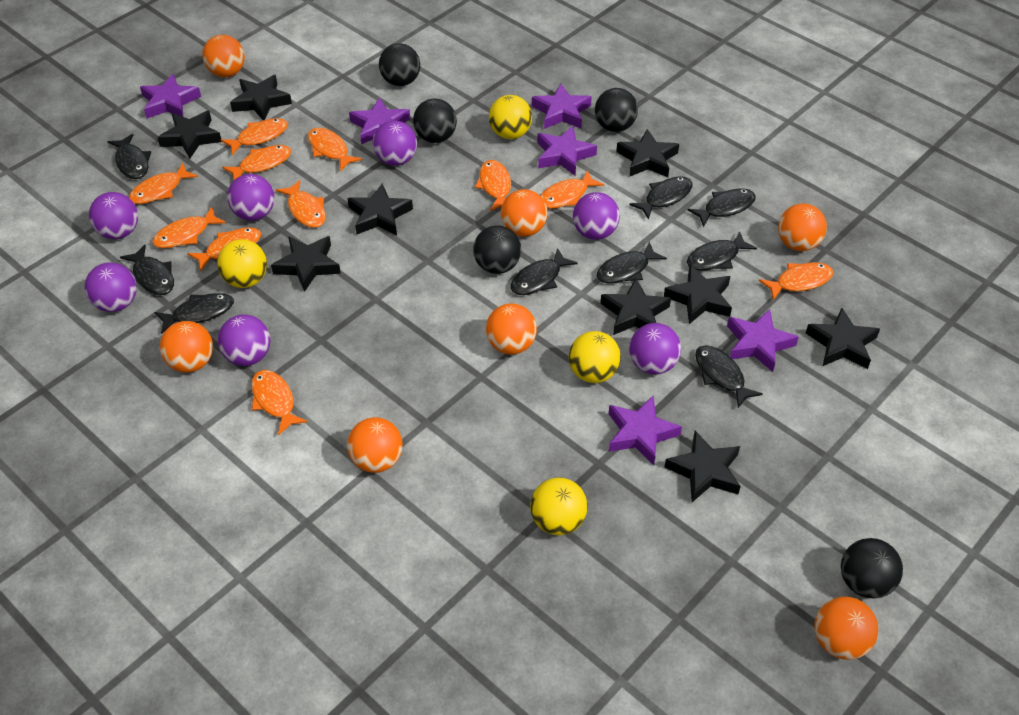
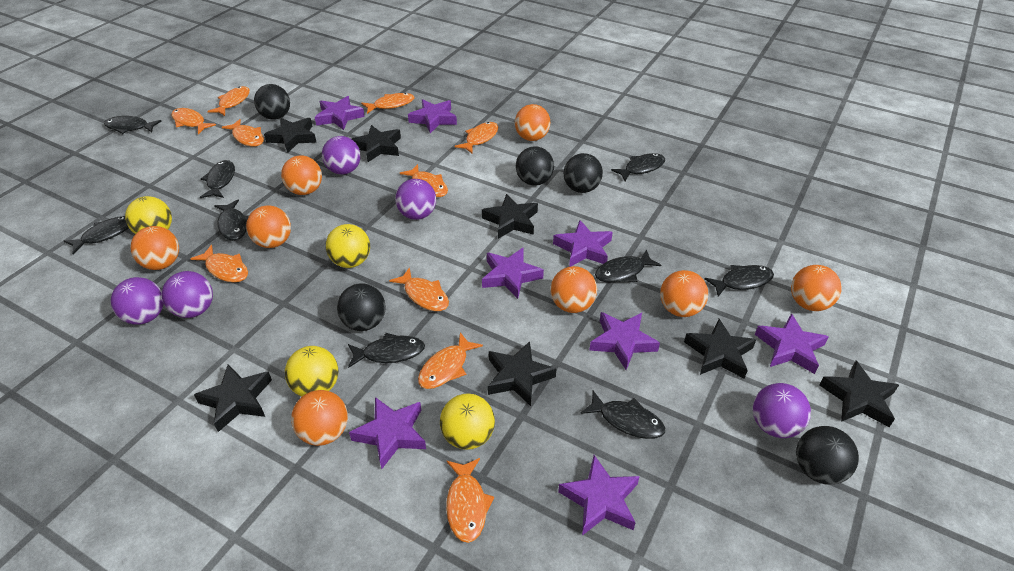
black star: 9 -> 7
orange ball: 7 -> 8
orange fish: 11 -> 10
purple ball: 7 -> 5
purple star: 6 -> 8

